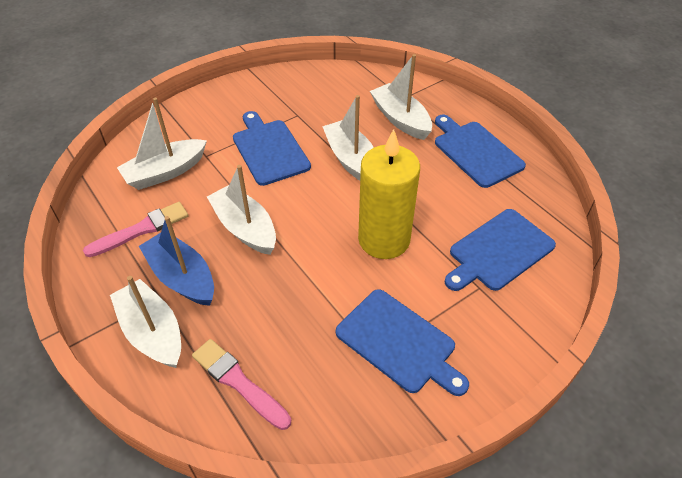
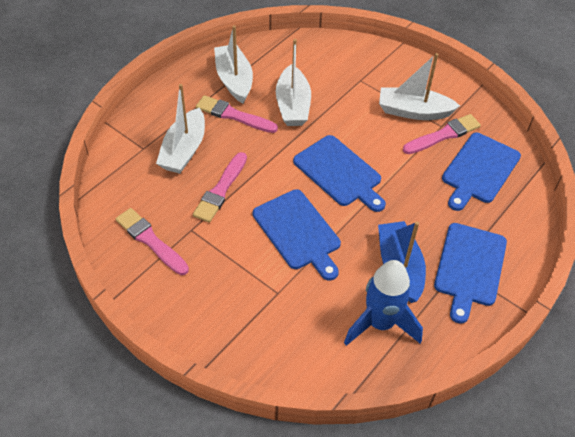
blue rocket: 0 -> 1
pink brush: 2 -> 4
white boat: 5 -> 4
yellow candle: 1 -> 0

